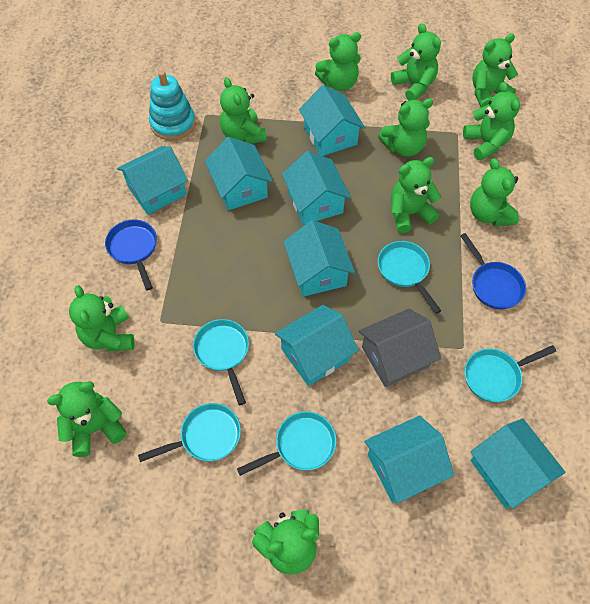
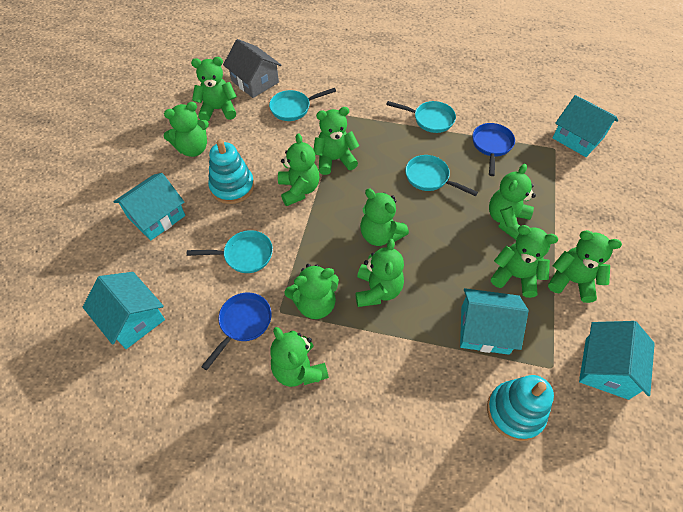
turquoise house: 8 -> 5
turquoise pan: 5 -> 4
turquoise stacking toy: 1 -> 2

